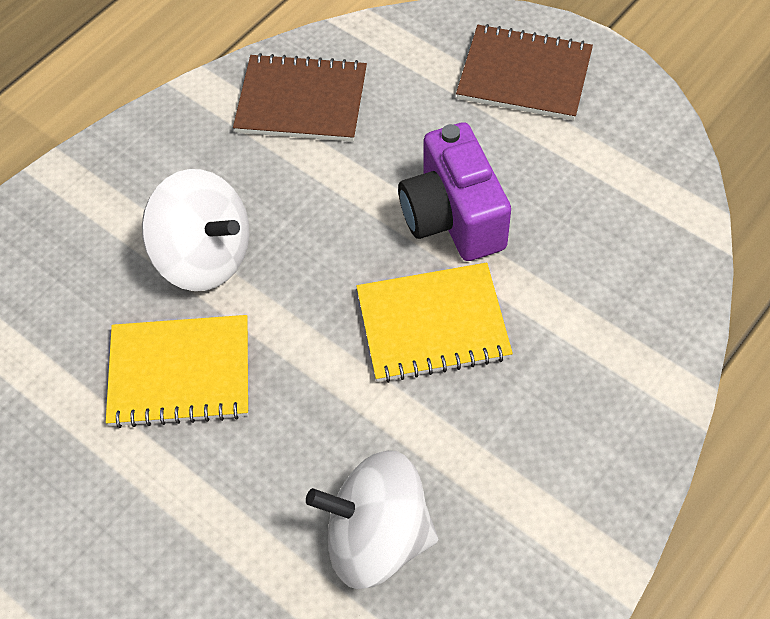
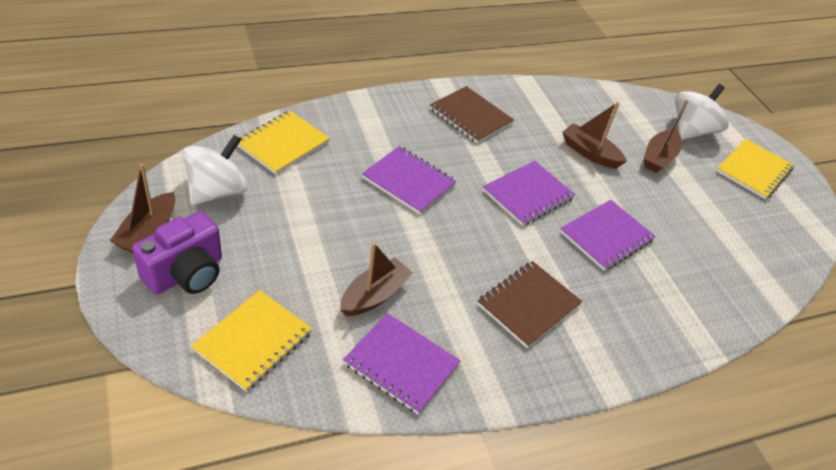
brown boat: 0 -> 4
purple notebook: 0 -> 4
yellow notebook: 2 -> 3

